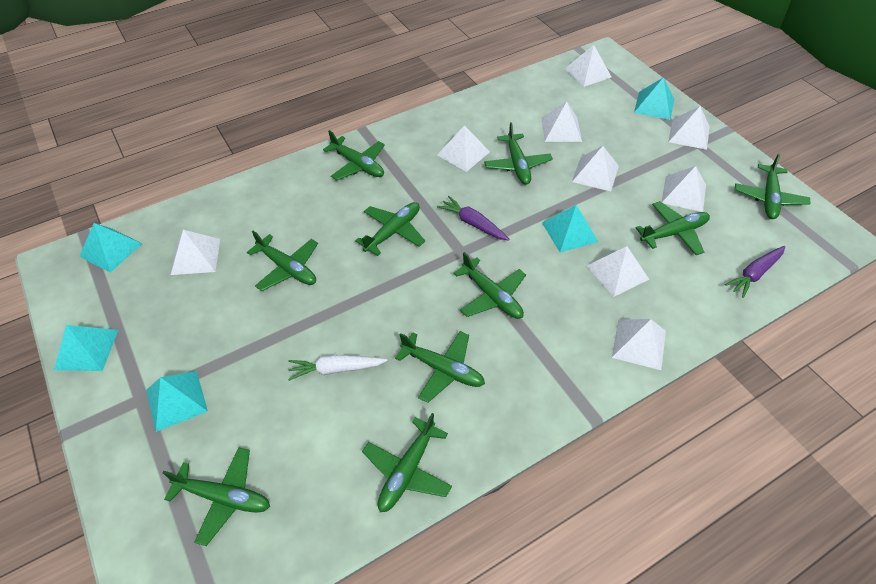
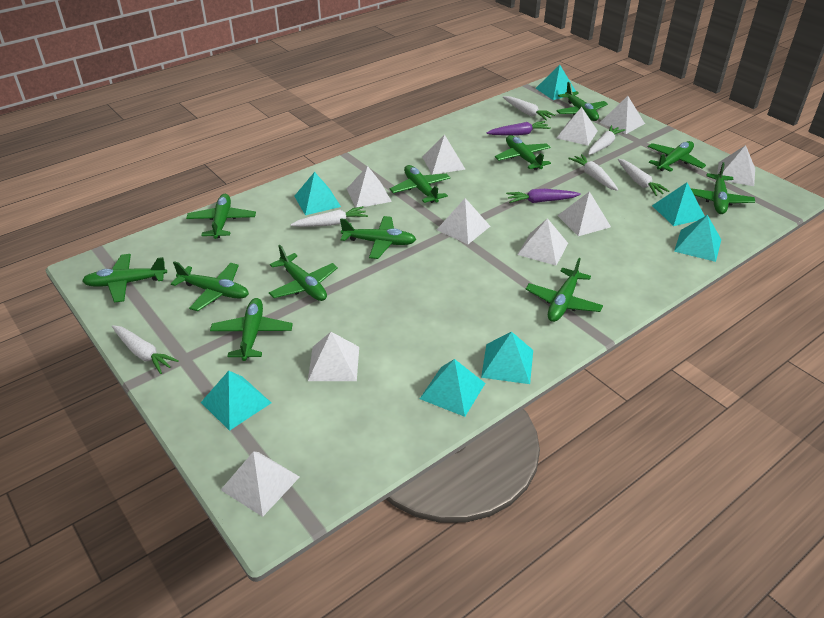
green plane: 10 -> 12
turquoise pyramid: 5 -> 7
white carrot: 1 -> 6
white pyramid: 9 -> 10

